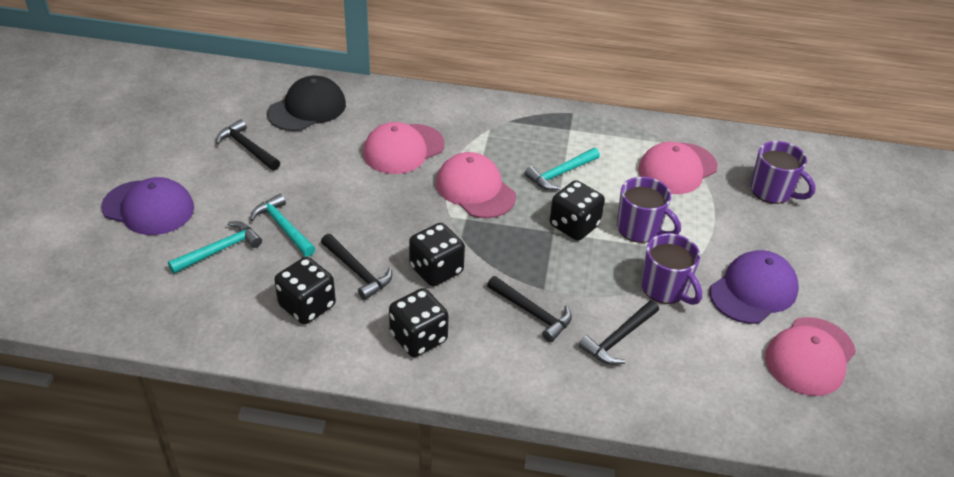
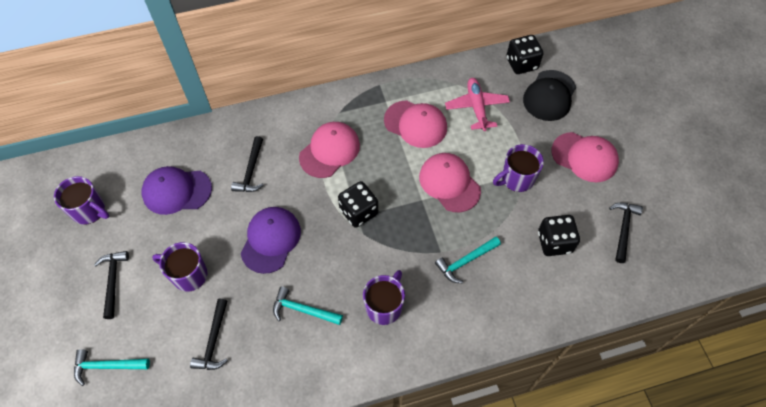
black dice: 4 -> 3
pink plane: 0 -> 1
purple mug: 3 -> 4

